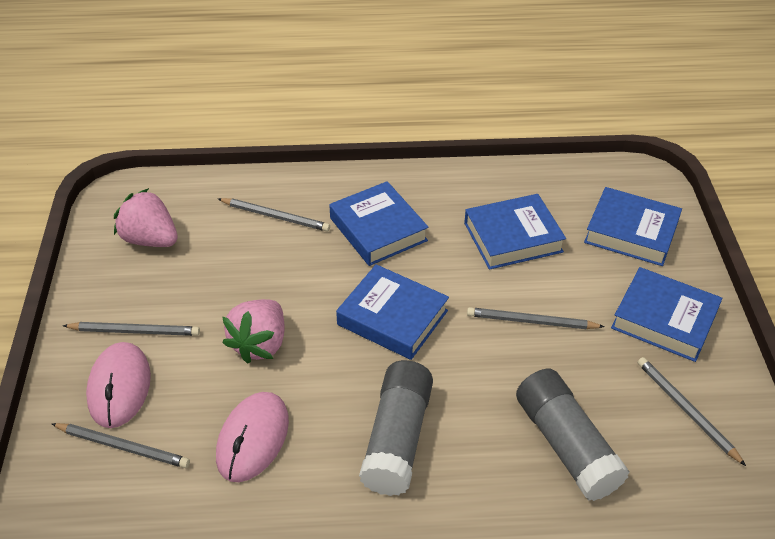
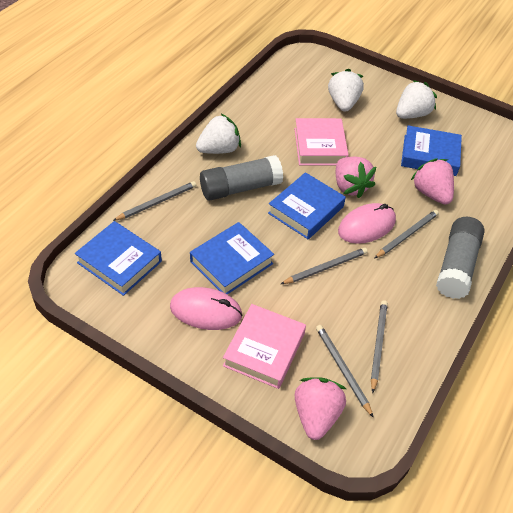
blue book: 5 -> 4
pink book: 0 -> 2
pink strawberry: 2 -> 3
white strawberry: 0 -> 3

